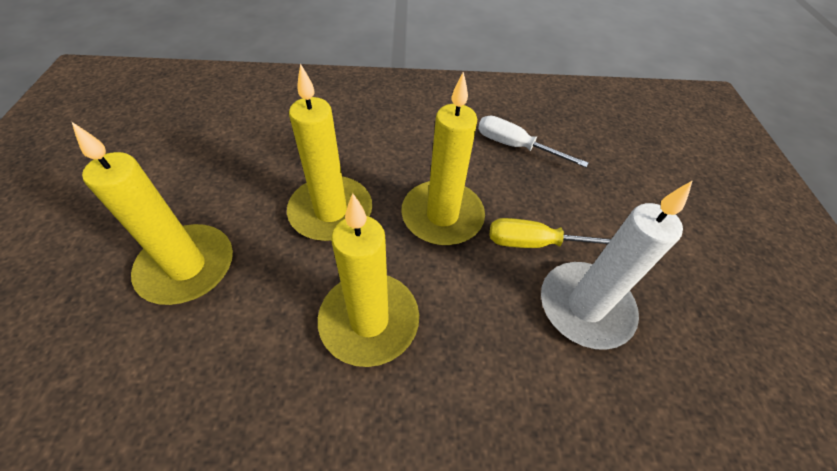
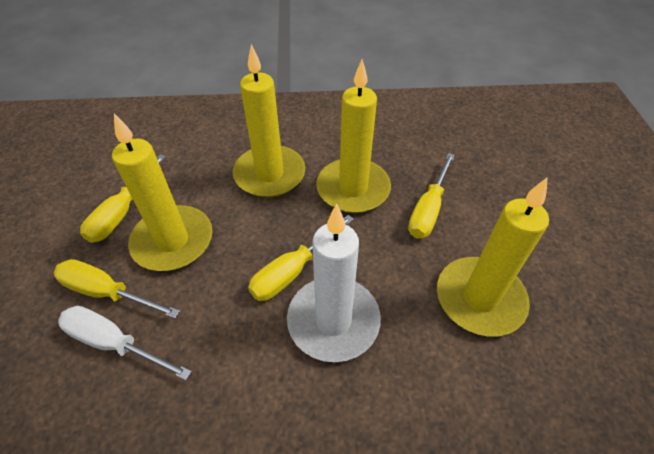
yellow screwdriver: 1 -> 4

